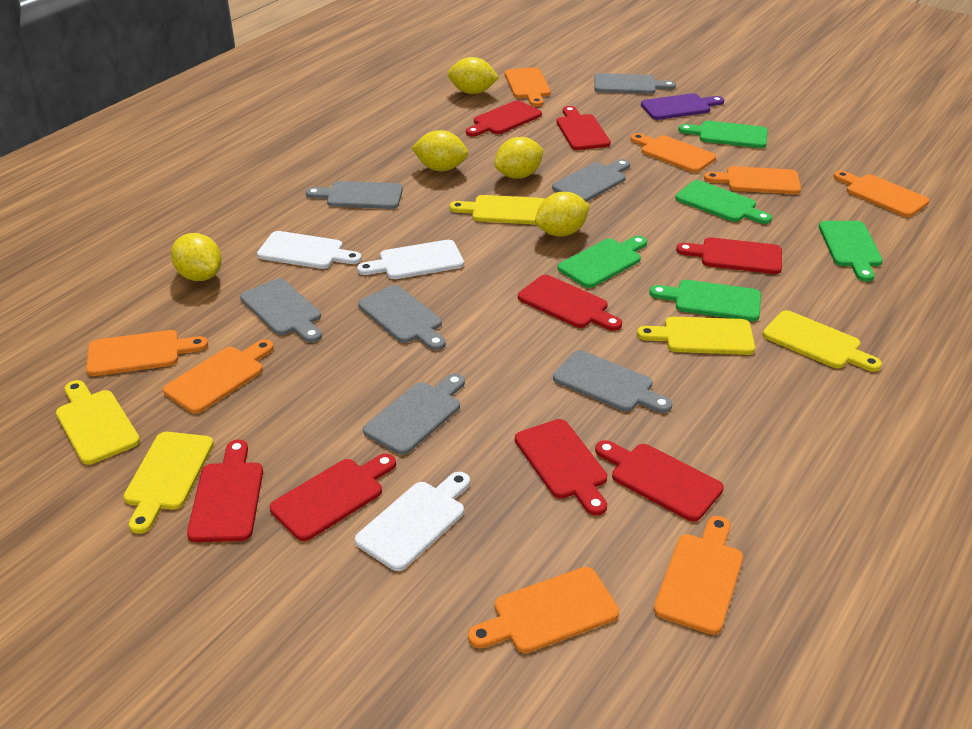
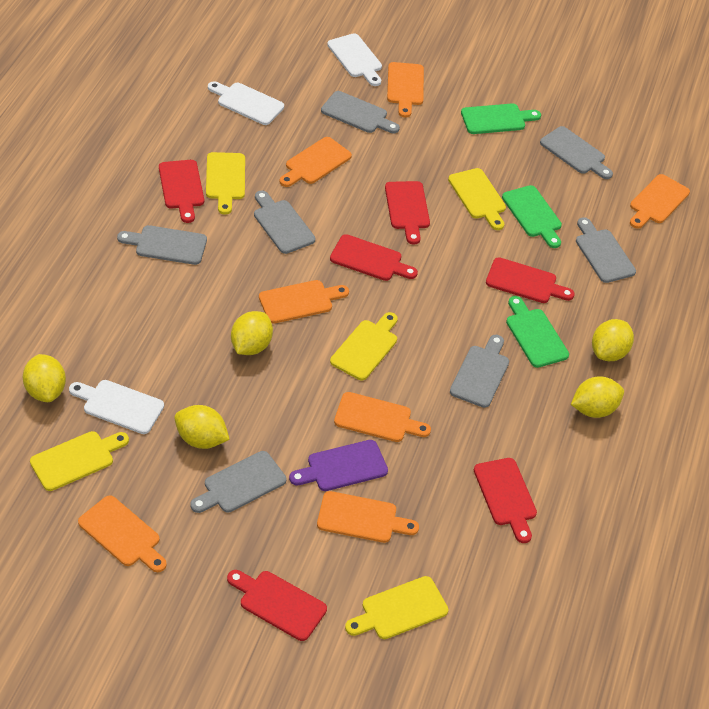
green cutting board: 5 -> 3
orange cutting board: 8 -> 7
red cutting board: 8 -> 6

